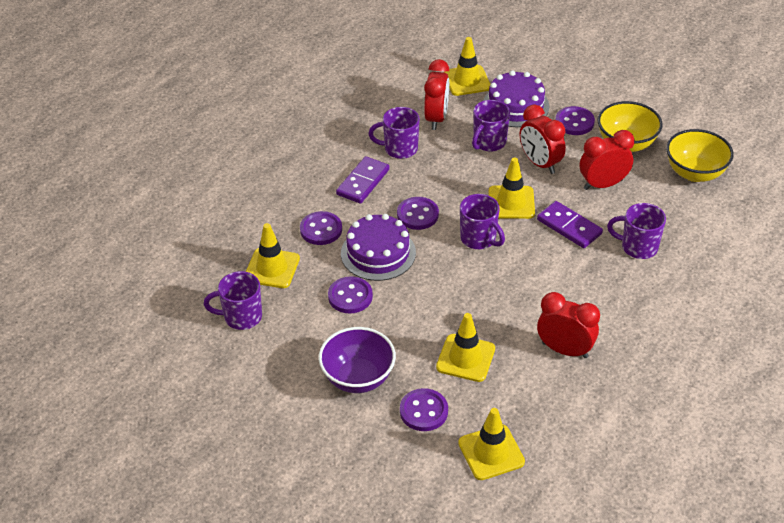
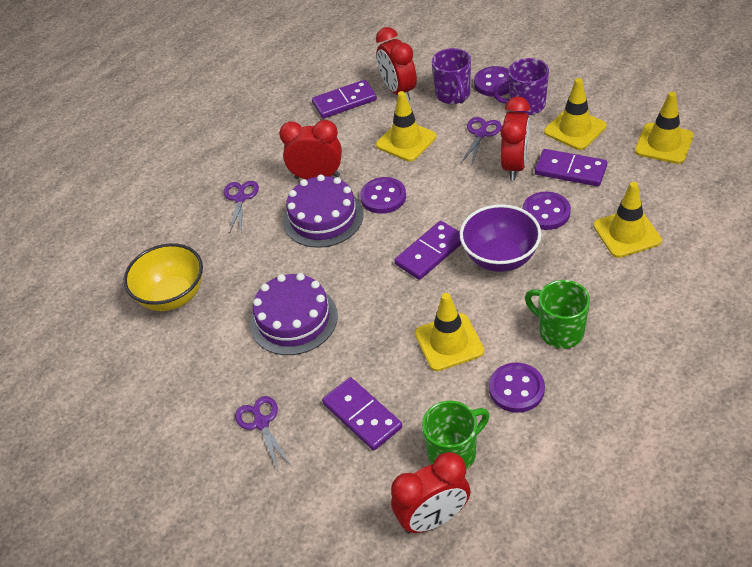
green mug: 0 -> 2
purple button: 5 -> 4
purple domino: 2 -> 4
purple mug: 5 -> 2
purple scissors: 0 -> 3
yellow bowl: 2 -> 1

